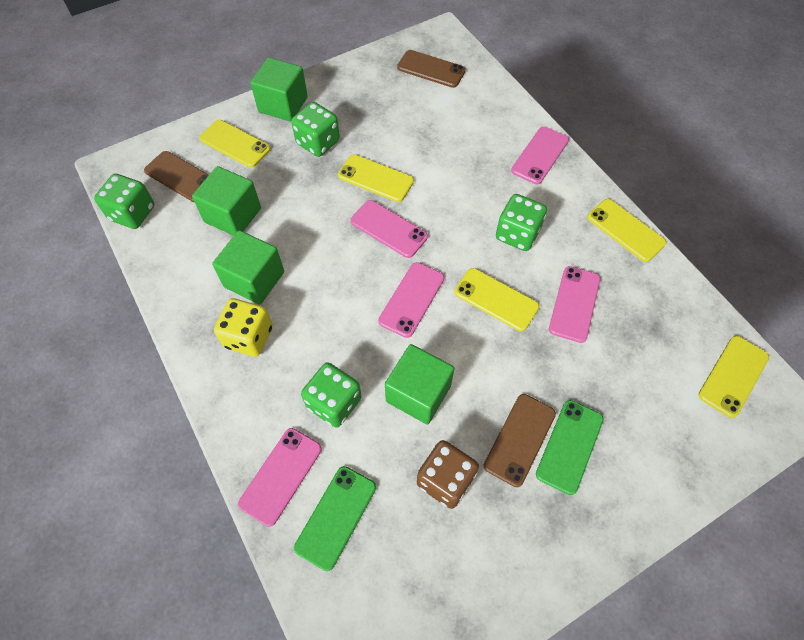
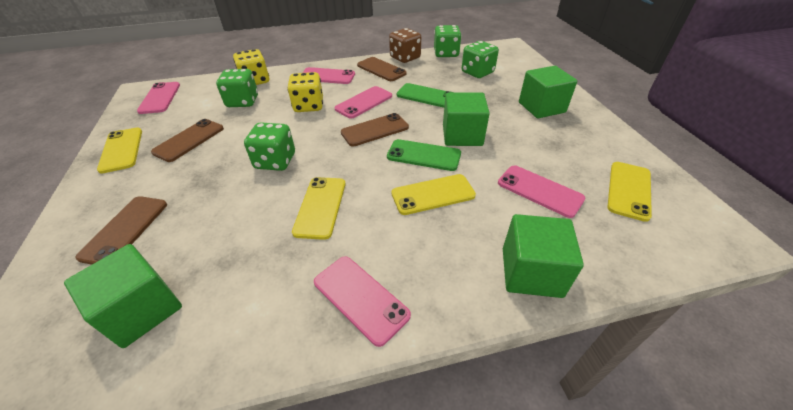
brown phone: 3 -> 4
yellow dice: 1 -> 2
yellow phone: 5 -> 4

